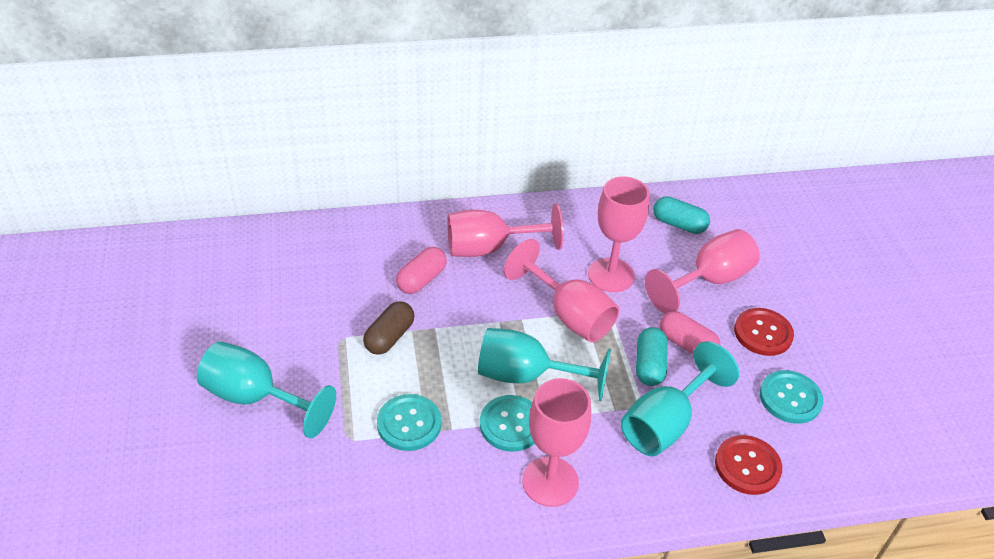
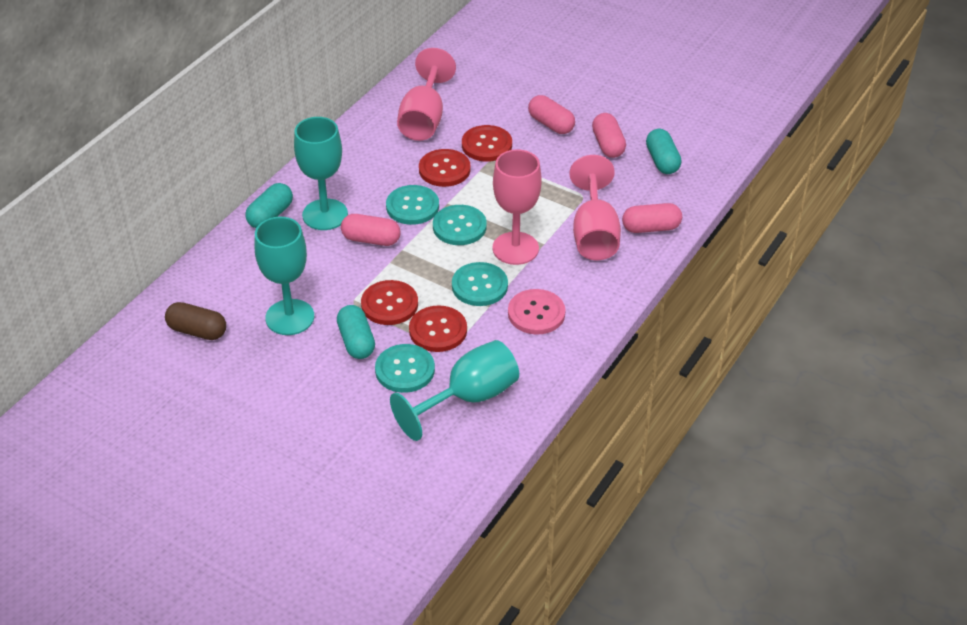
pink button: 0 -> 1
pink capsule: 2 -> 4
pink goblet: 5 -> 3
red button: 2 -> 4
turquoise button: 3 -> 4
turquoise capsule: 2 -> 3

